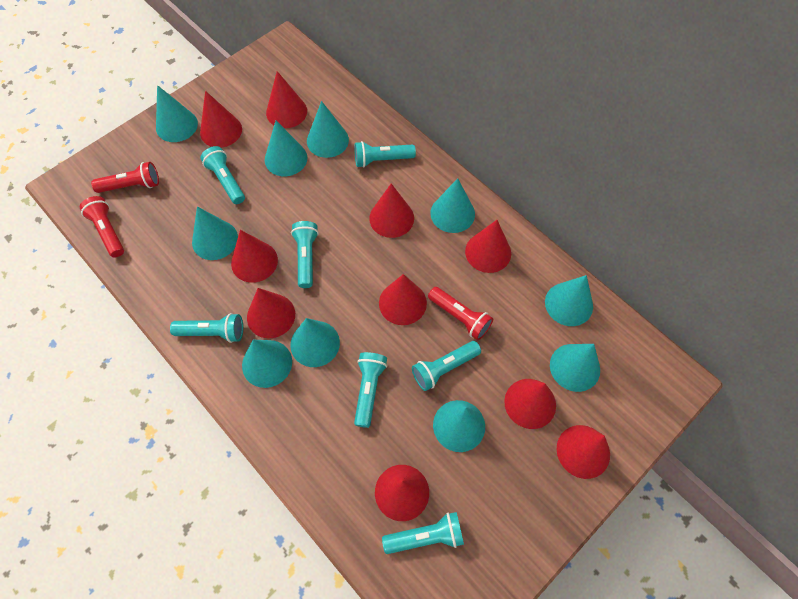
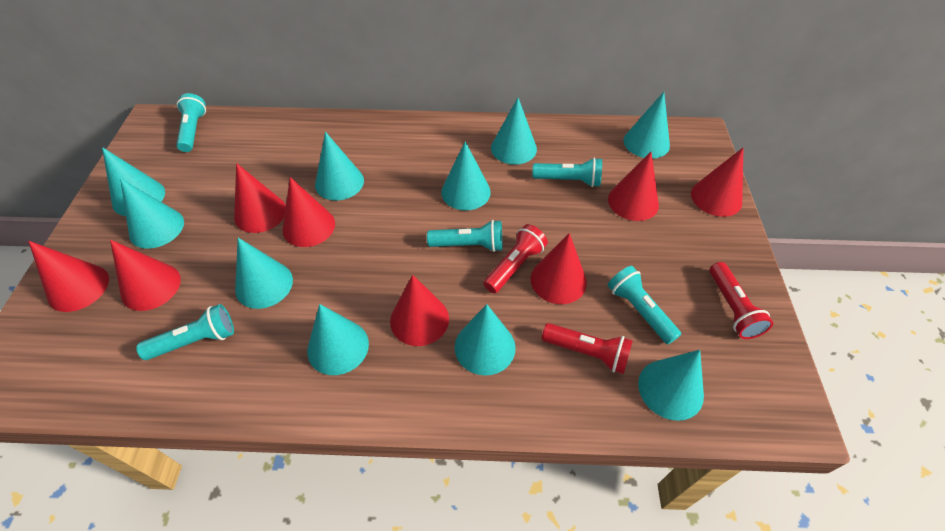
red cone: 10 -> 8
turquoise flashlight: 7 -> 5

